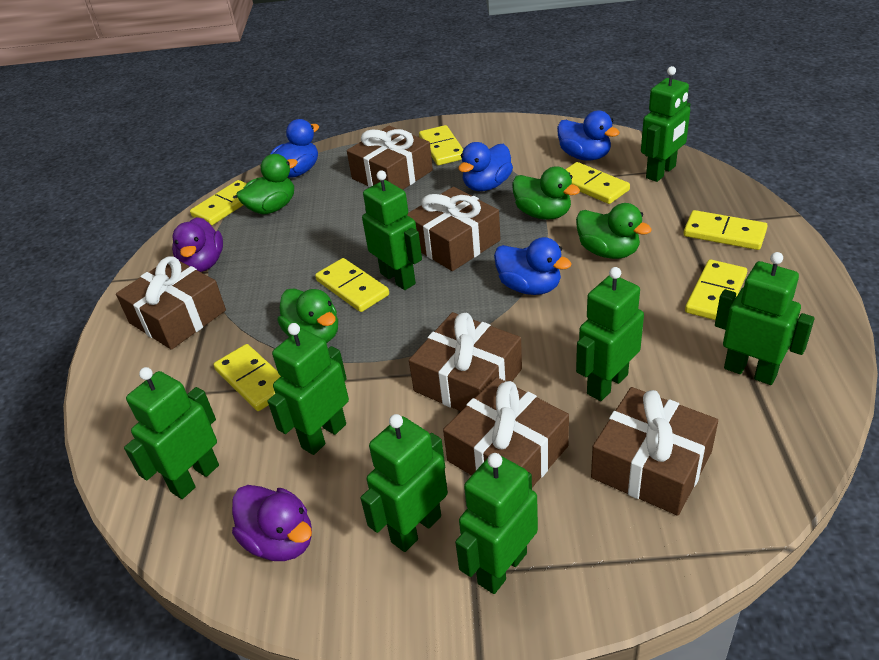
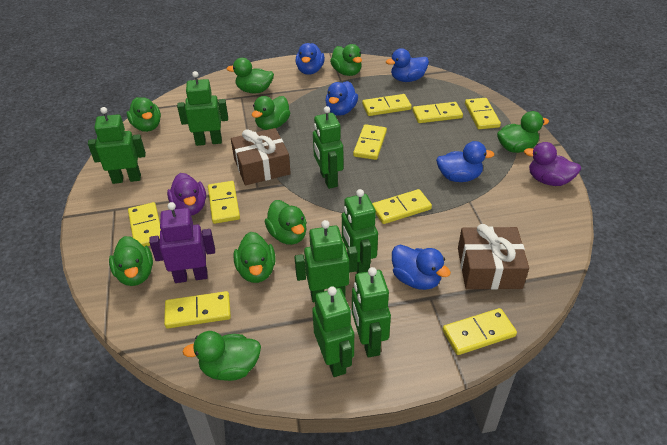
blue duck: 4 -> 5
brown gift: 6 -> 2
green duck: 4 -> 9
green robot: 8 -> 7
purple robot: 0 -> 1
yellow domino: 7 -> 9

